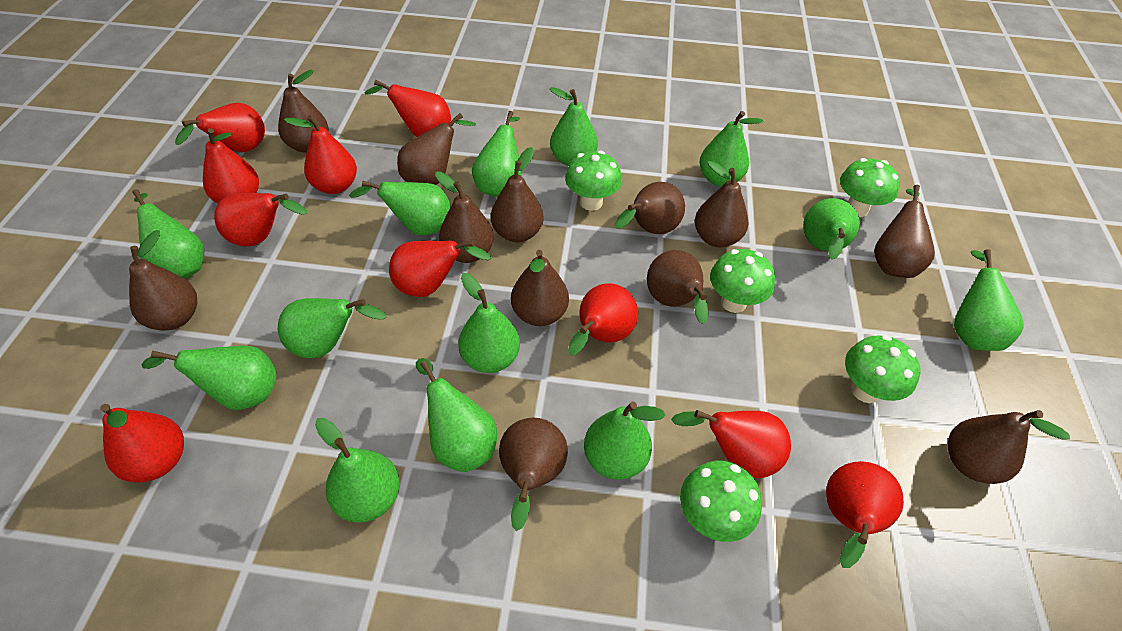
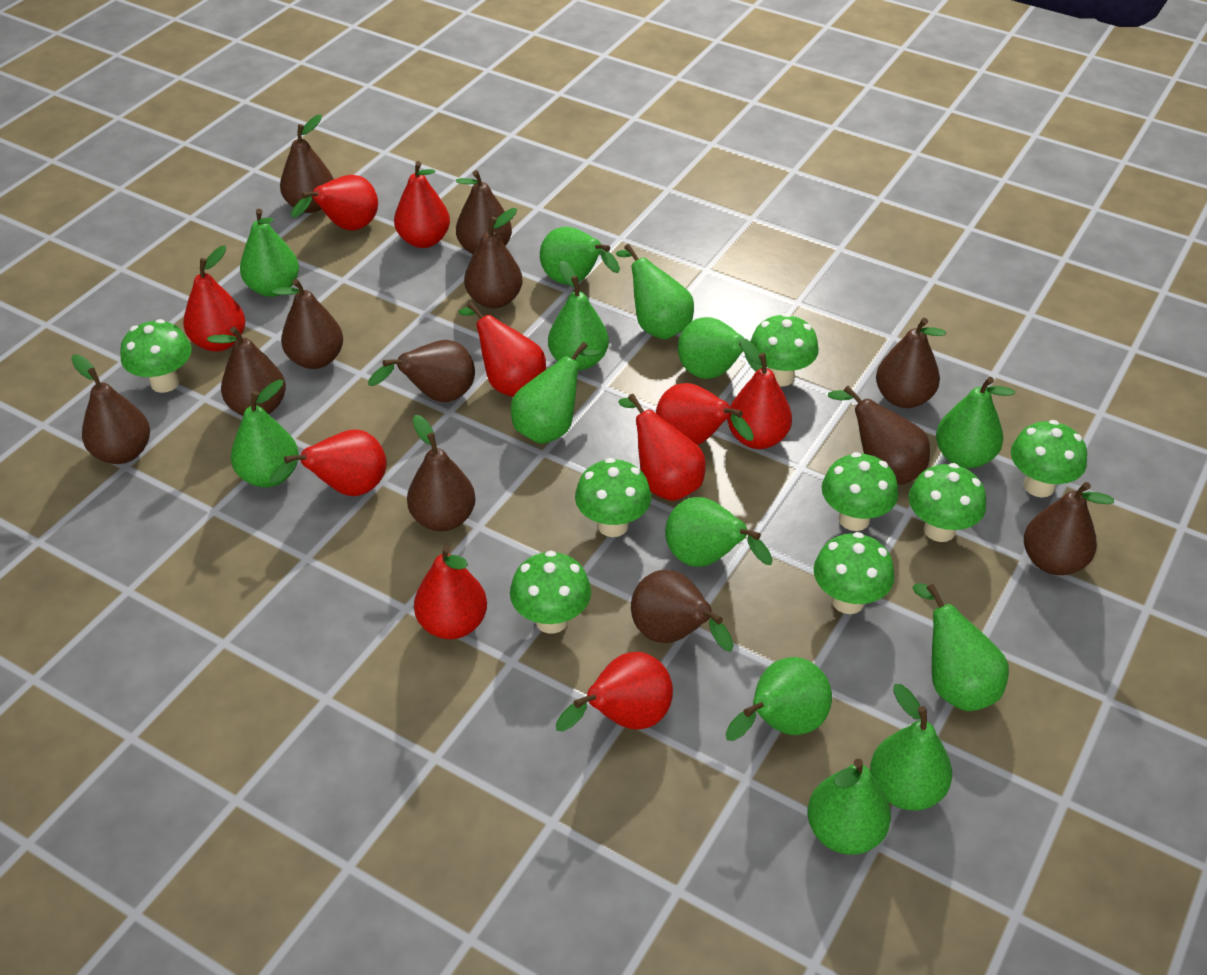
green mushroom: 5 -> 8

